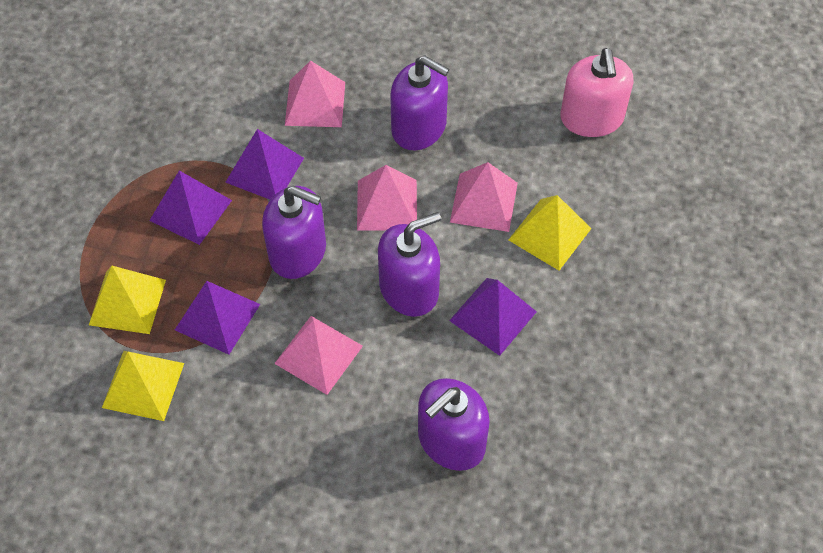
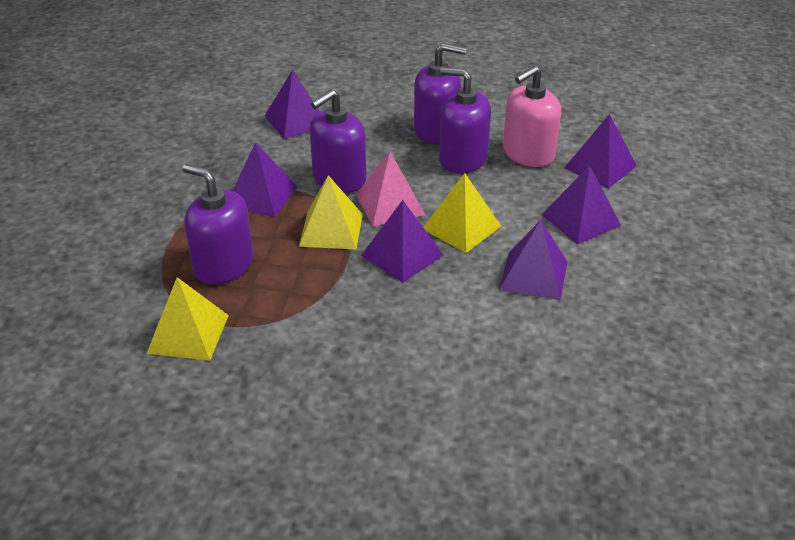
pink pyramid: 4 -> 1
purple pyramid: 4 -> 6

